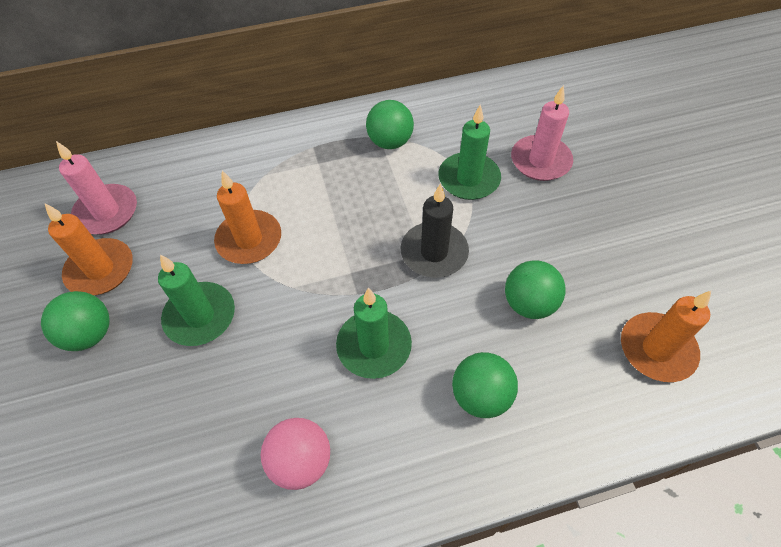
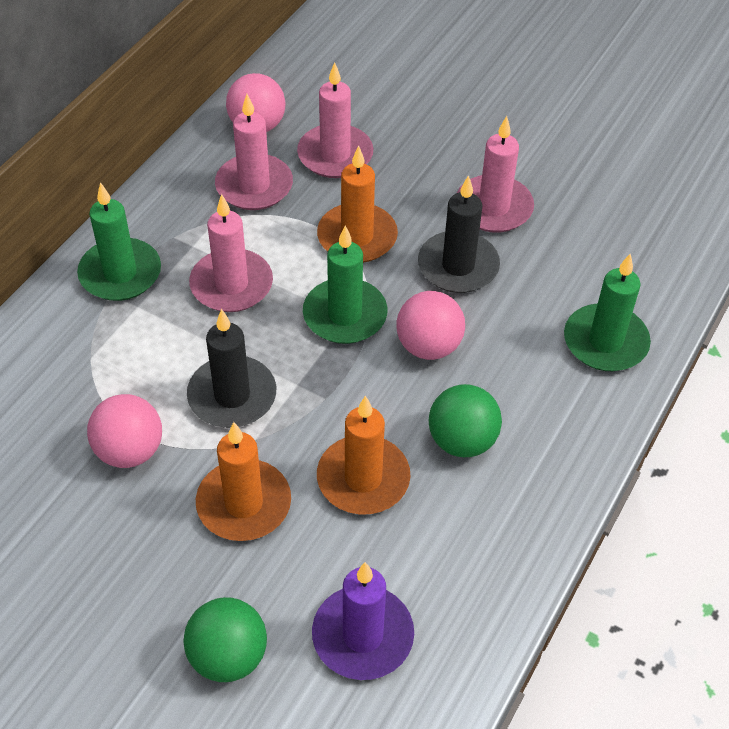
black candle: 1 -> 2
green ball: 4 -> 2
pink ball: 1 -> 3
pink candle: 2 -> 4
purple candle: 0 -> 1

